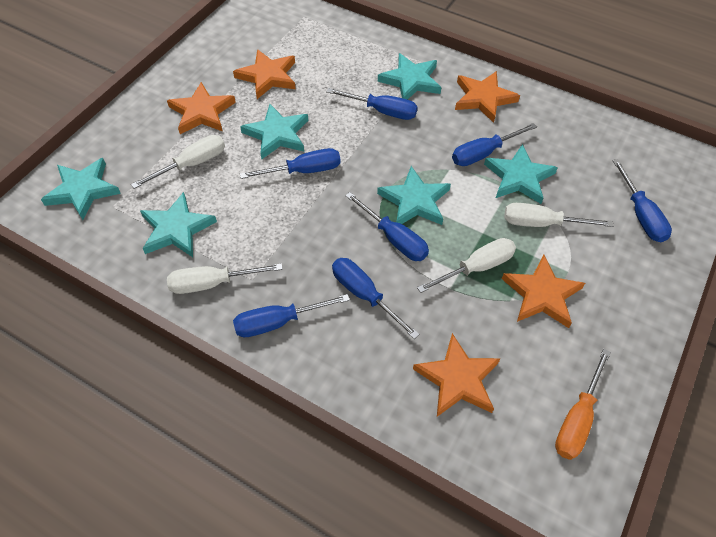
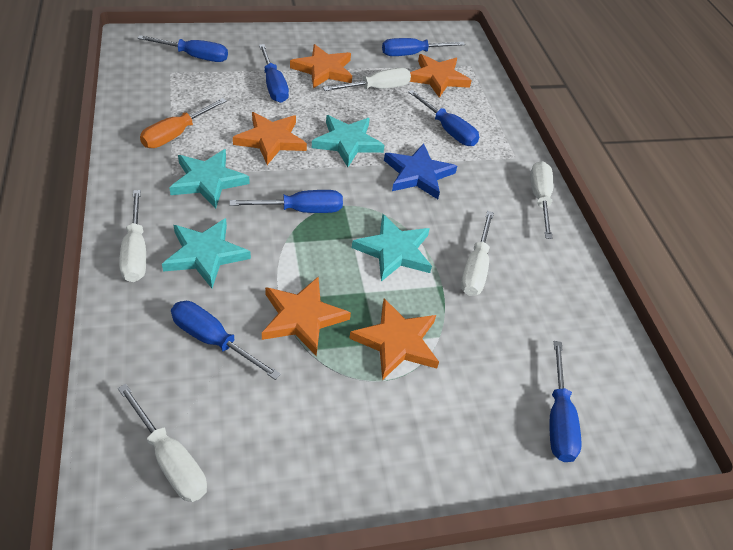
blue star: 0 -> 1
turquoise star: 6 -> 4
white screwdriver: 4 -> 5

